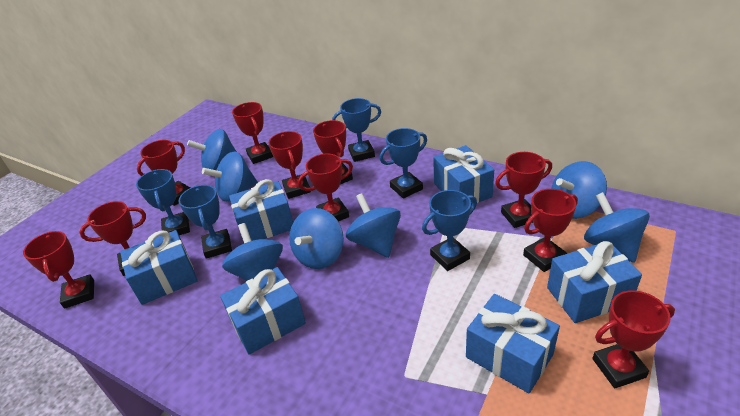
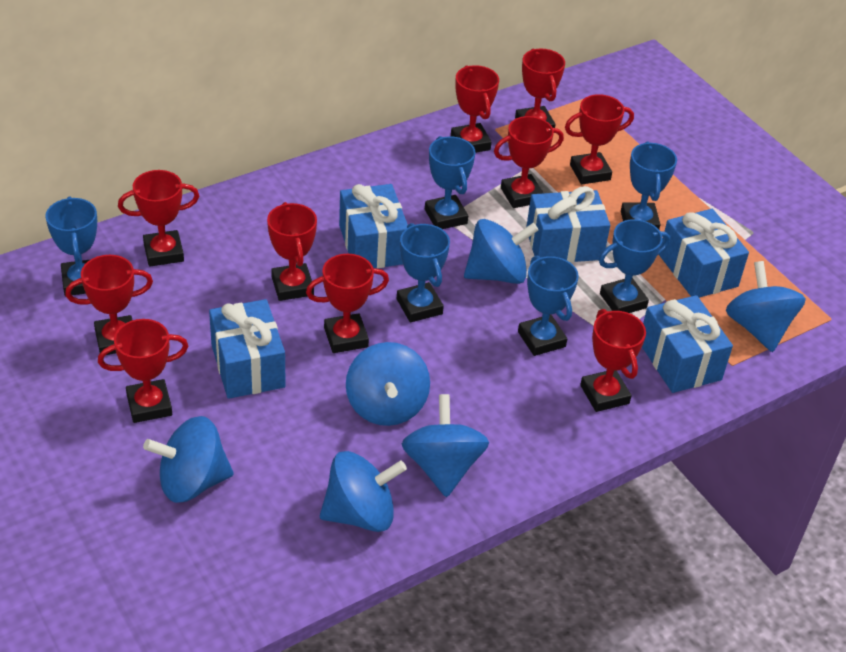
blue gift: 6 -> 5
blue spinning top: 7 -> 6
blue trophy: 5 -> 6

